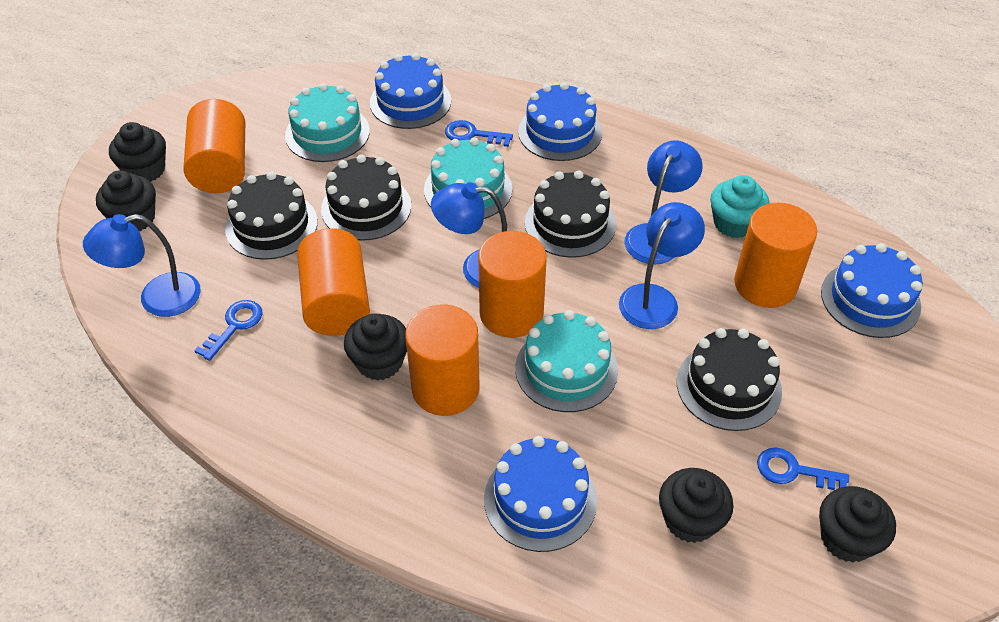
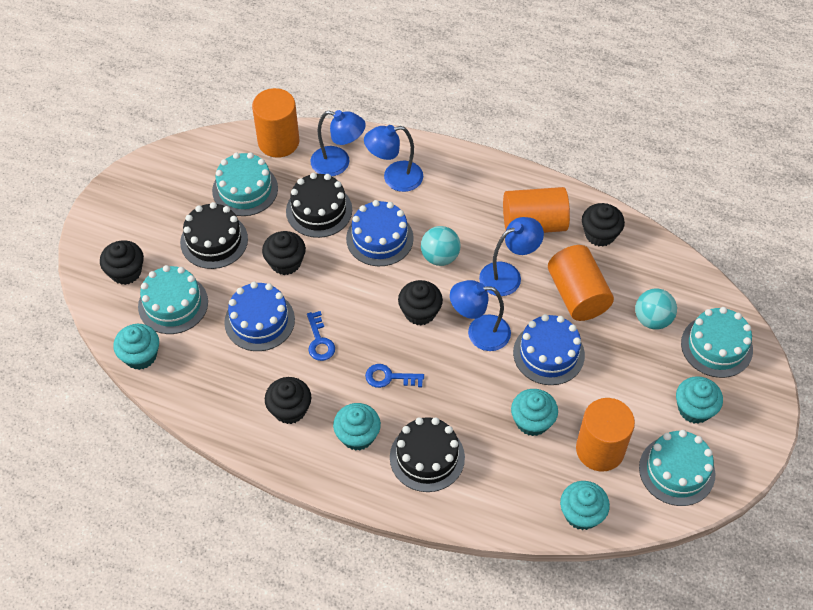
black cake: 4 -> 3
blue cake: 4 -> 3
blue key: 3 -> 2
orange cylinder: 5 -> 4
turquoise ball: 0 -> 2
turquoise cake: 3 -> 4
turquoise cupcake: 1 -> 5

